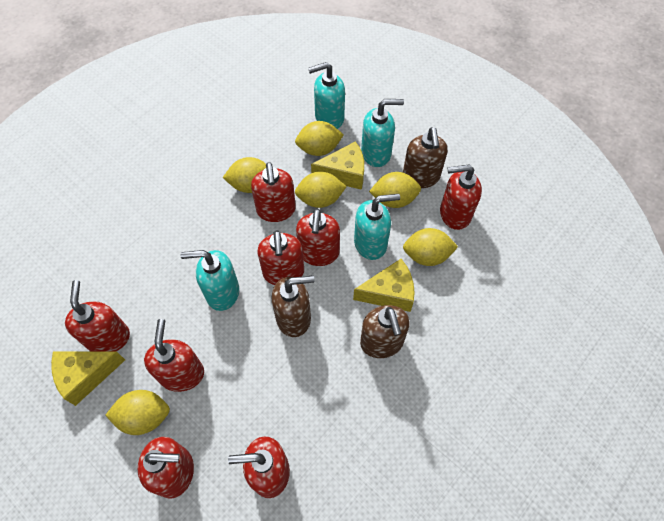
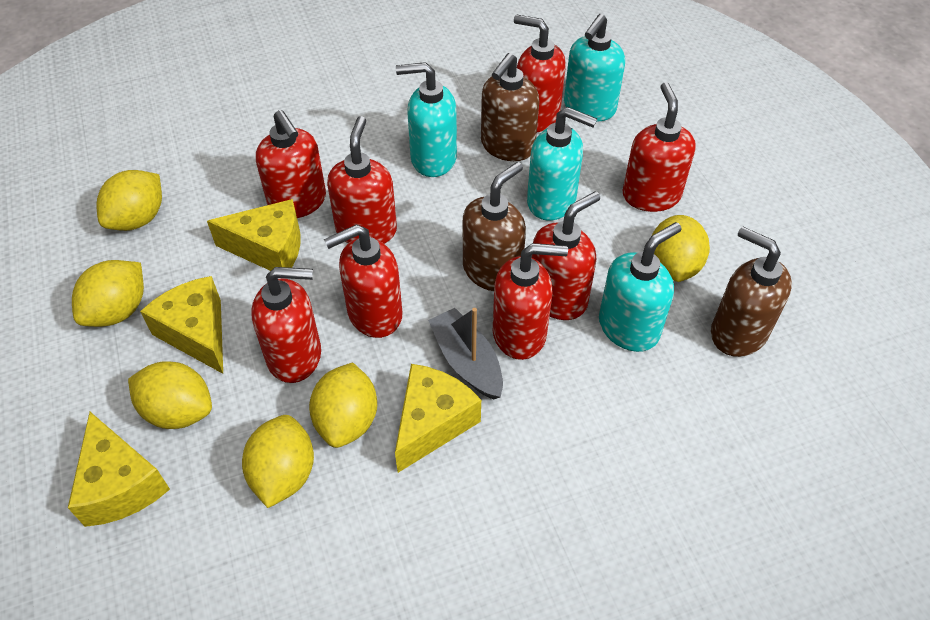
grey boat: 0 -> 1
yellow cheese: 3 -> 4

